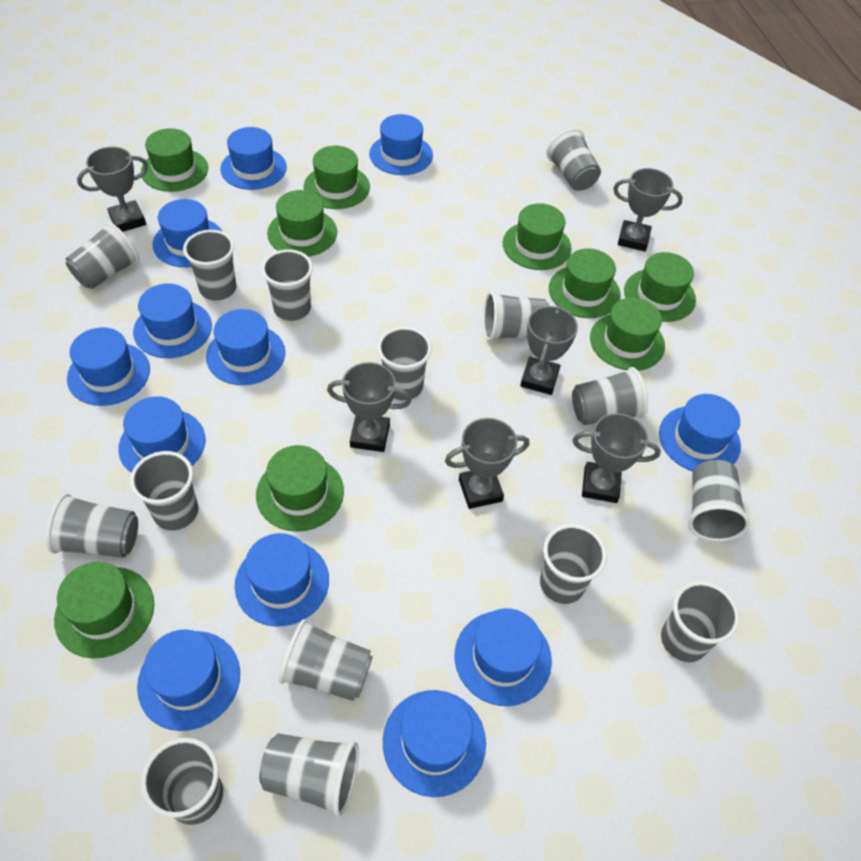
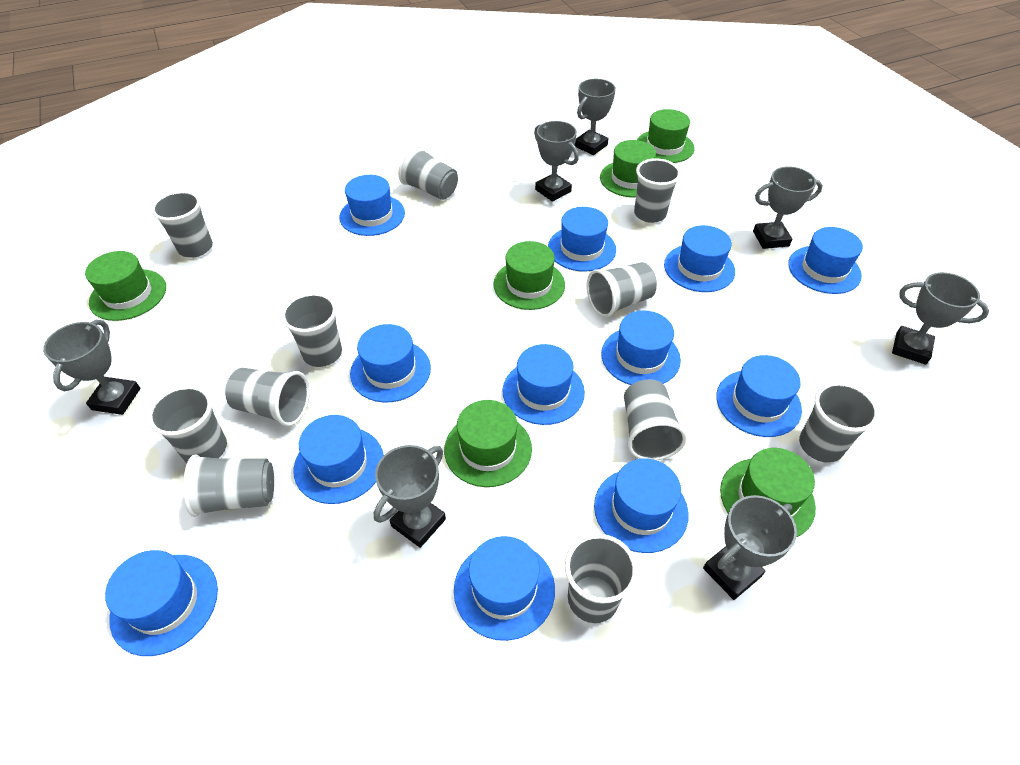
green hat: 9 -> 6
grey cup: 15 -> 11
grey trophy: 6 -> 7

